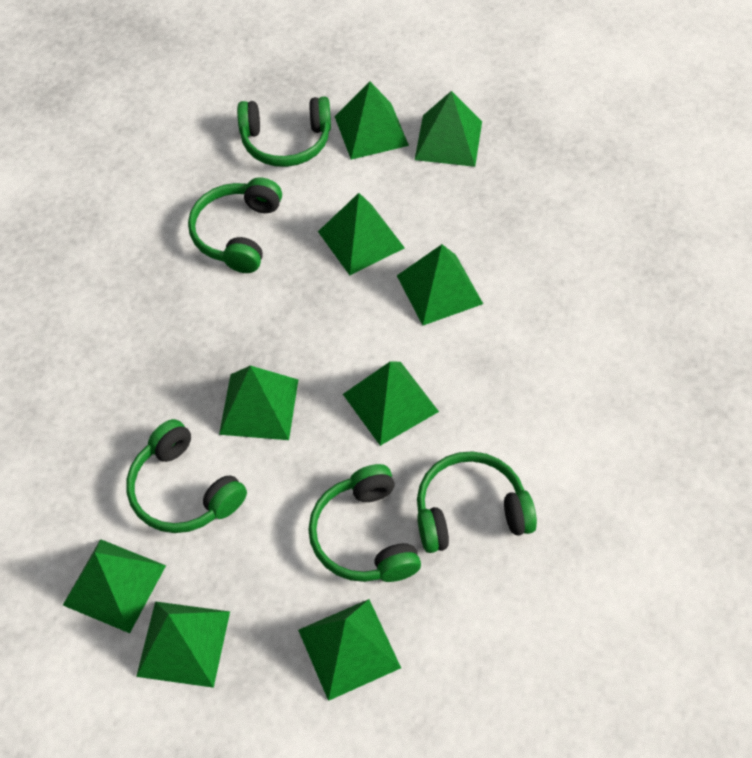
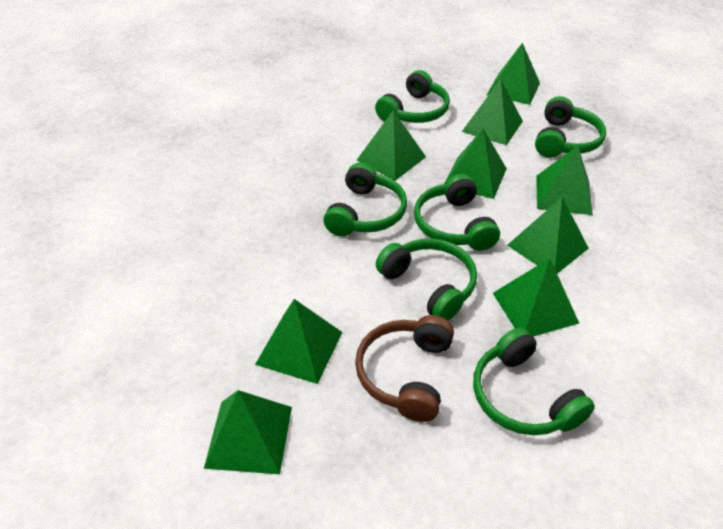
brown headphones: 0 -> 1
green headphones: 5 -> 6

